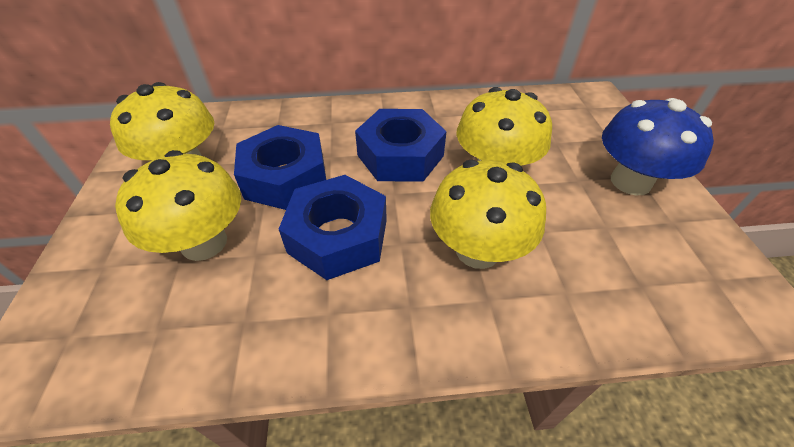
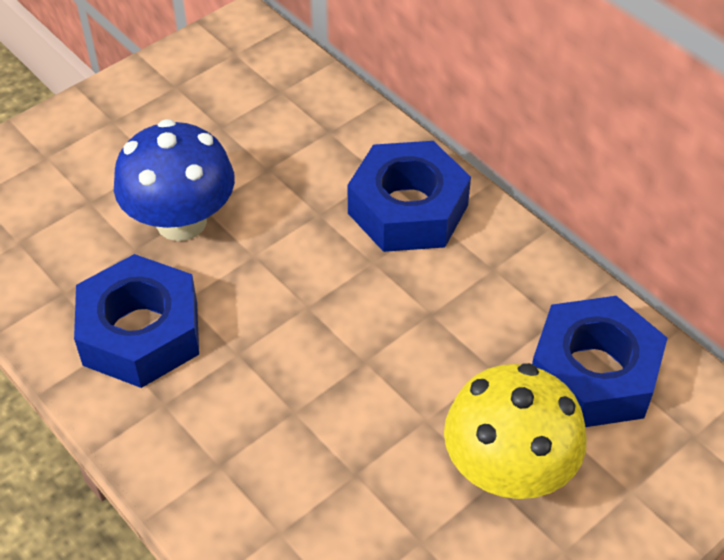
yellow mushroom: 4 -> 1

